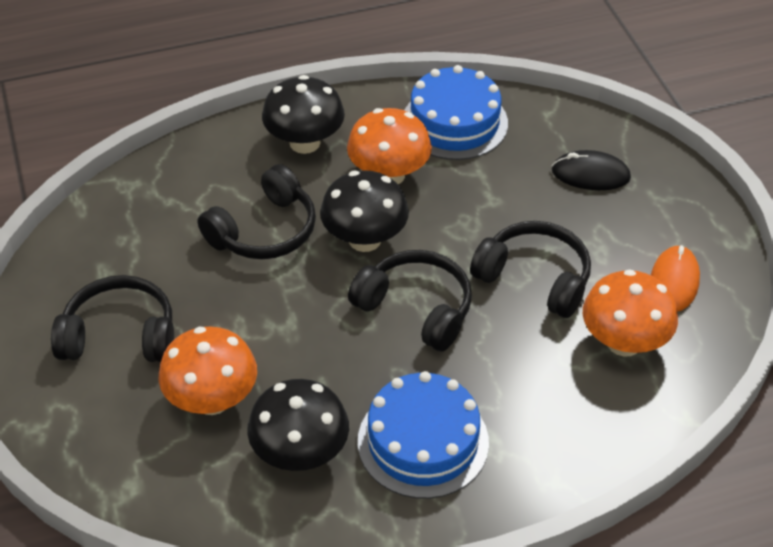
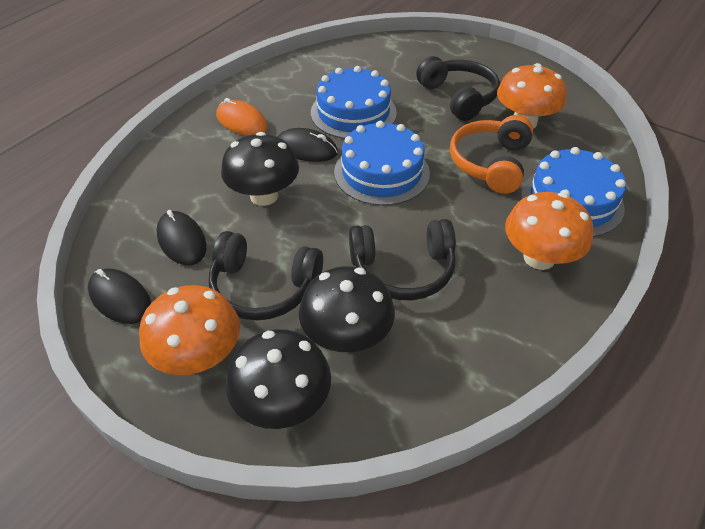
black headphones: 4 -> 3
black mouse: 1 -> 3
blue cake: 2 -> 3
orange headphones: 0 -> 1

